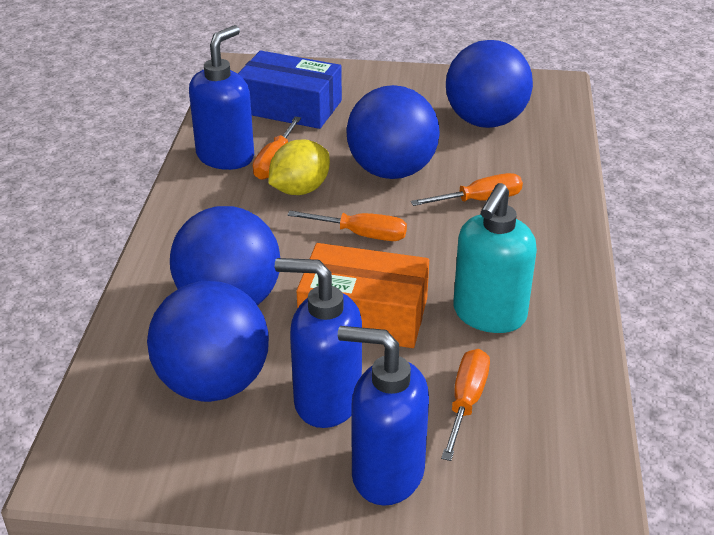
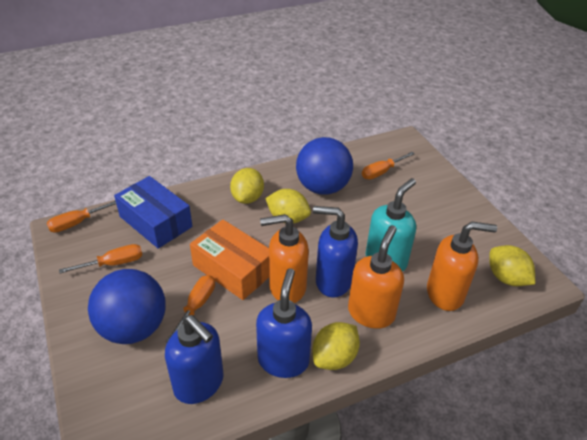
blue ball: 4 -> 2
orange soap dispenser: 0 -> 3
yellow lemon: 1 -> 4

